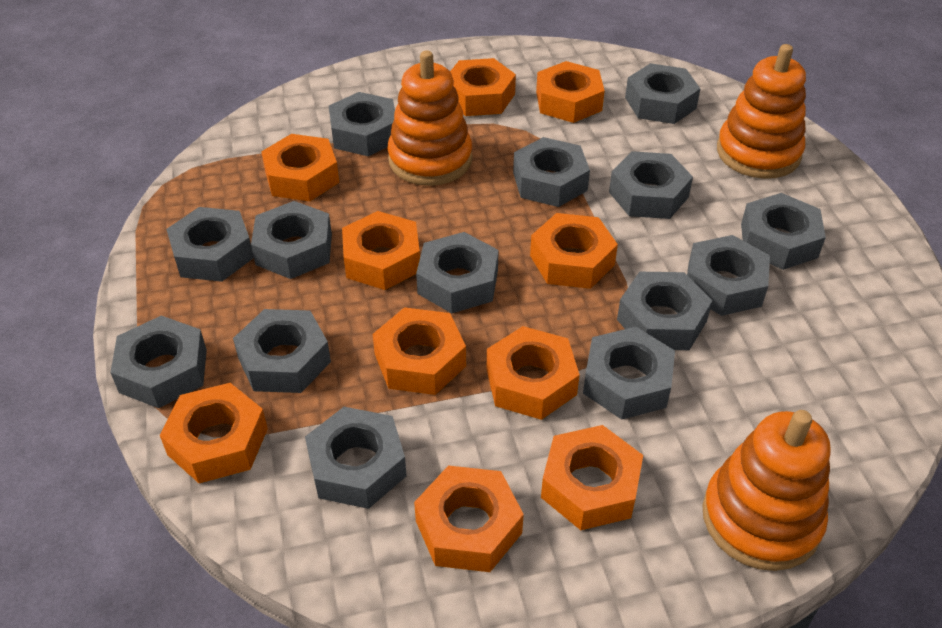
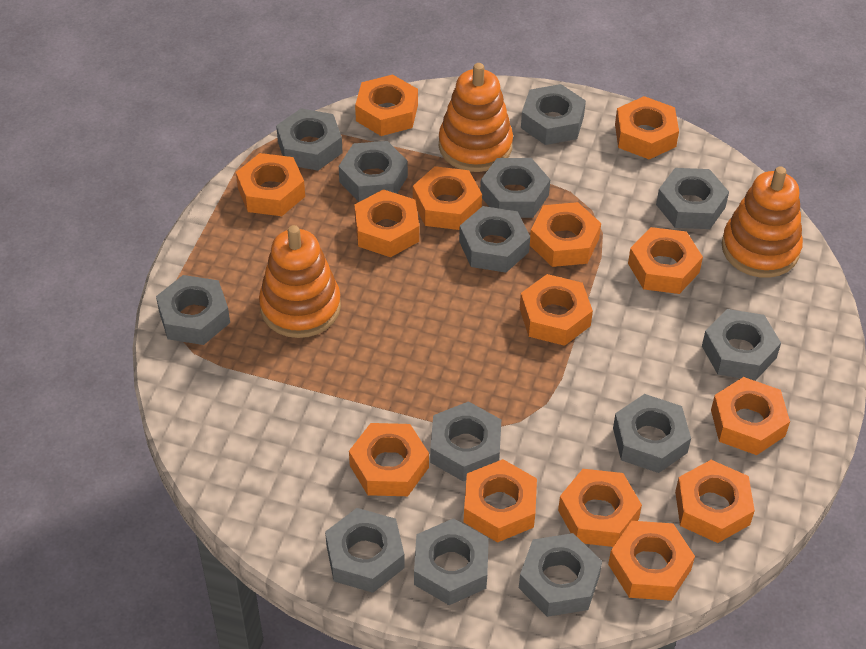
grey nut: 14 -> 13
orange nut: 10 -> 14

